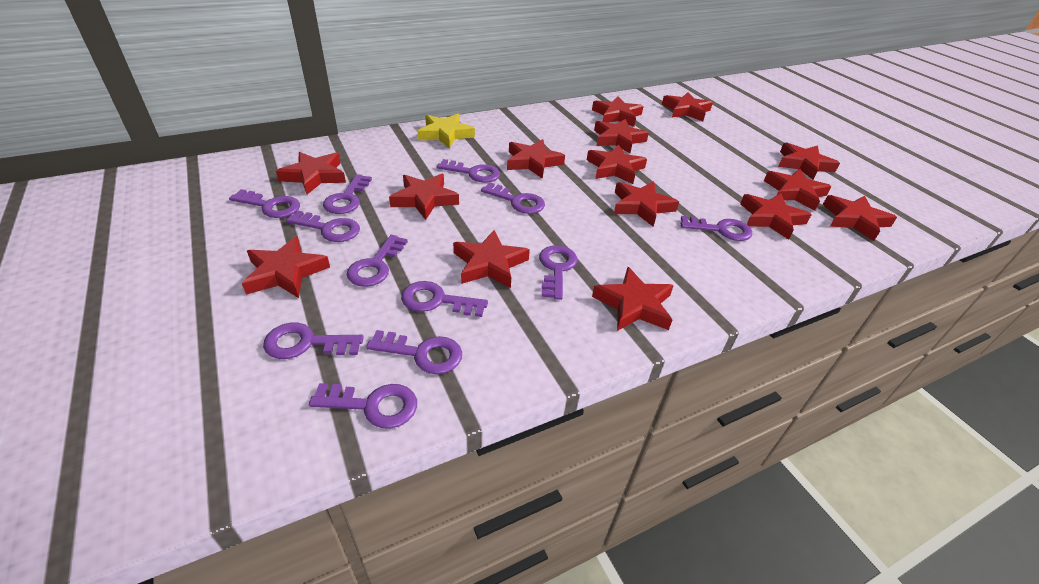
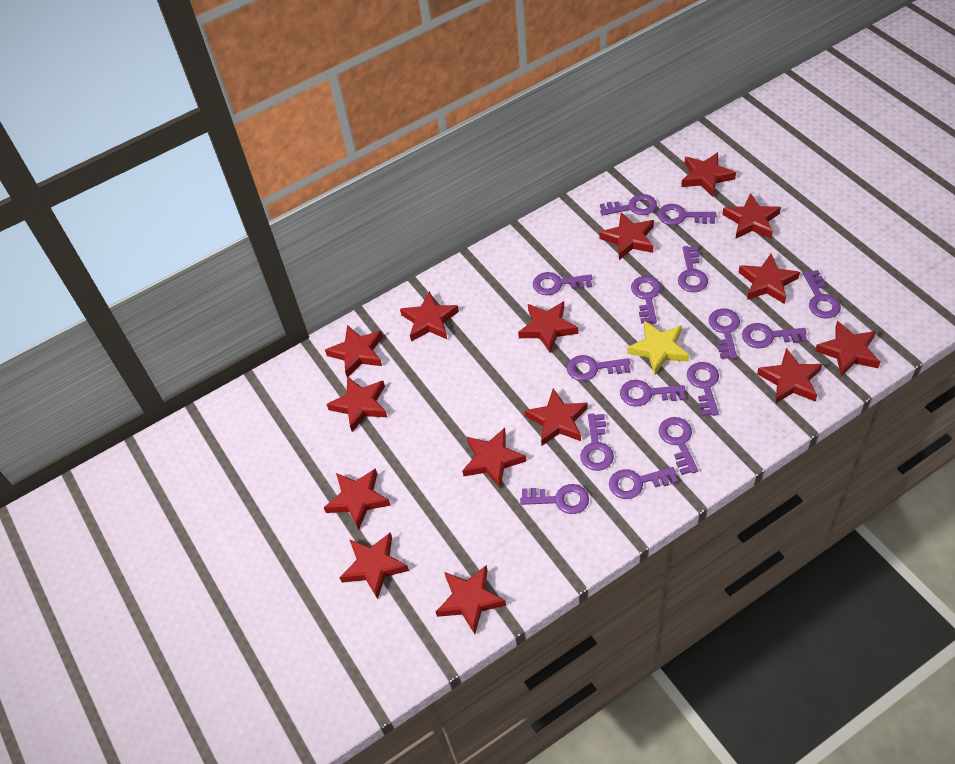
purple key: 12 -> 15

